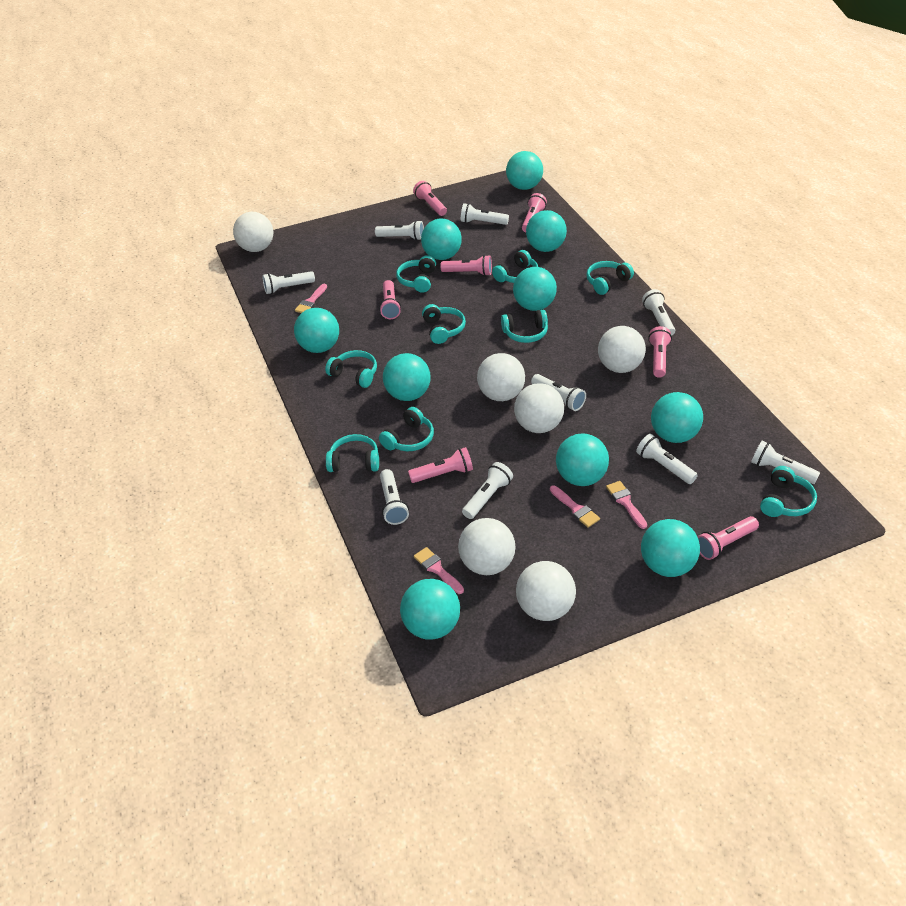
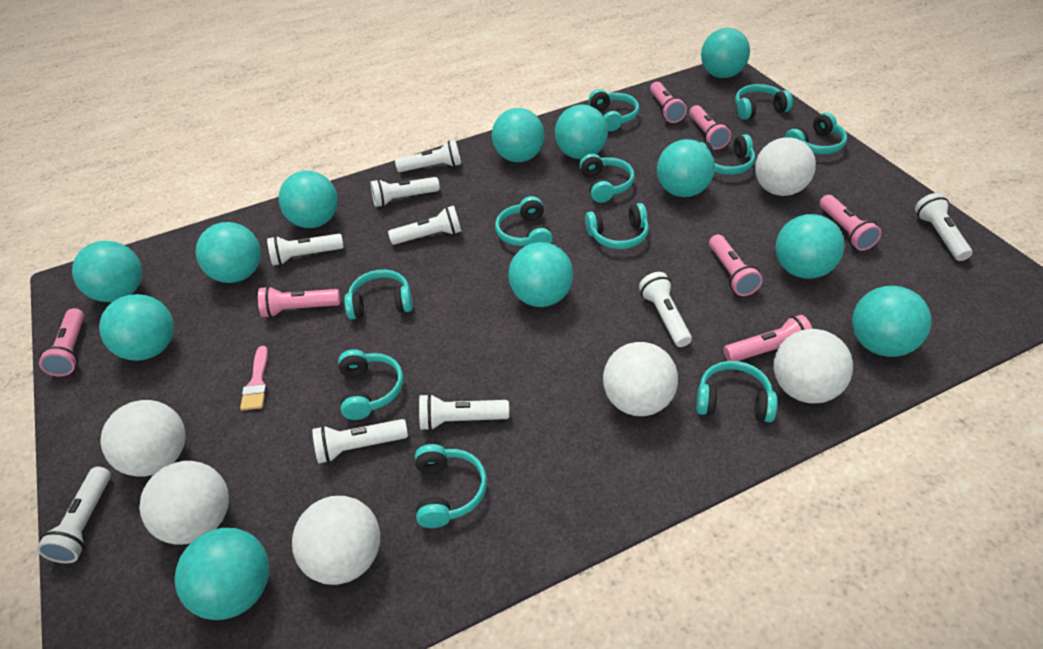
pink brush: 4 -> 1
turquoise ball: 10 -> 12
turquoise headphones: 9 -> 11

